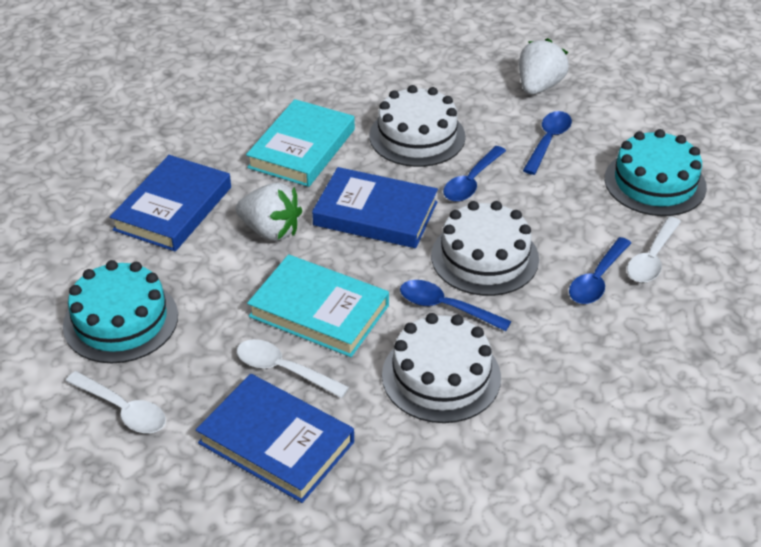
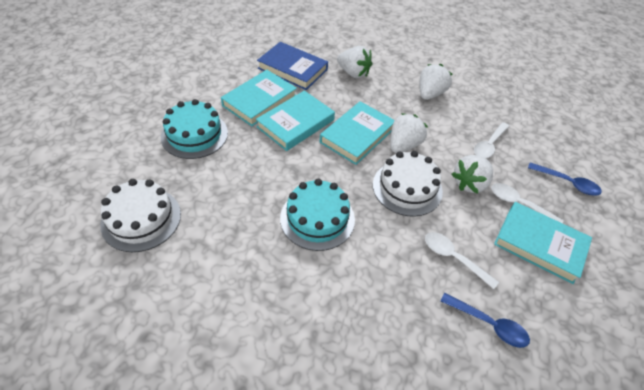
blue book: 3 -> 1
blue spoon: 4 -> 2
turquoise book: 2 -> 4
white cake: 3 -> 2
white strawberry: 2 -> 4

